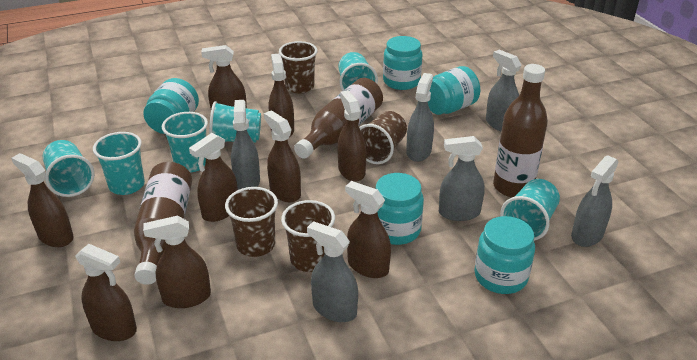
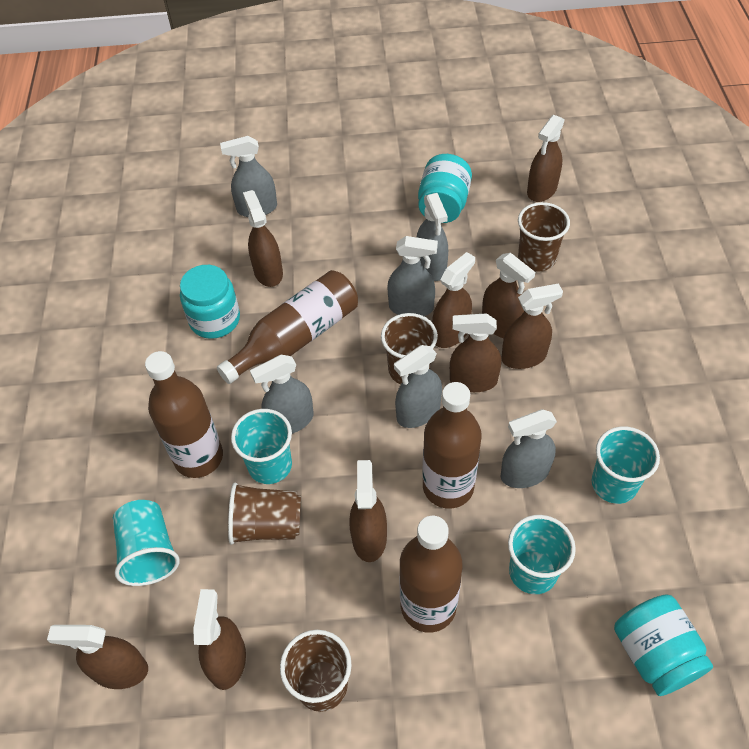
brown bottle: 3 -> 4
turquoise cup: 6 -> 4
turquoise jar: 5 -> 3

